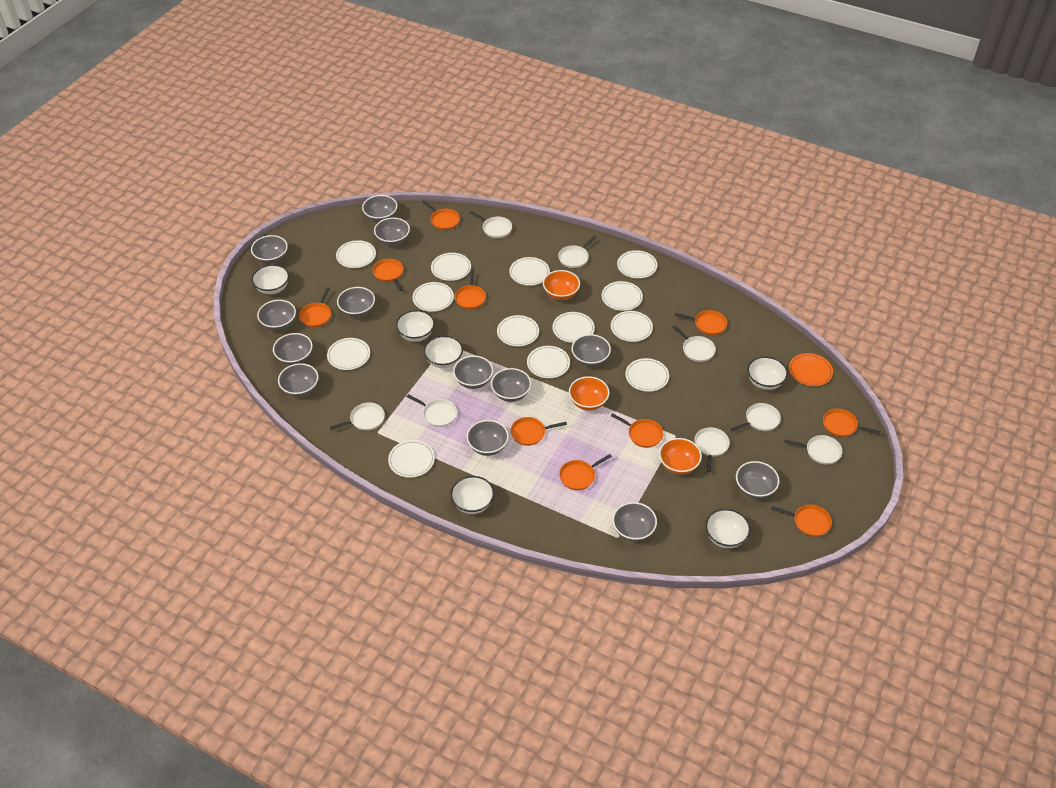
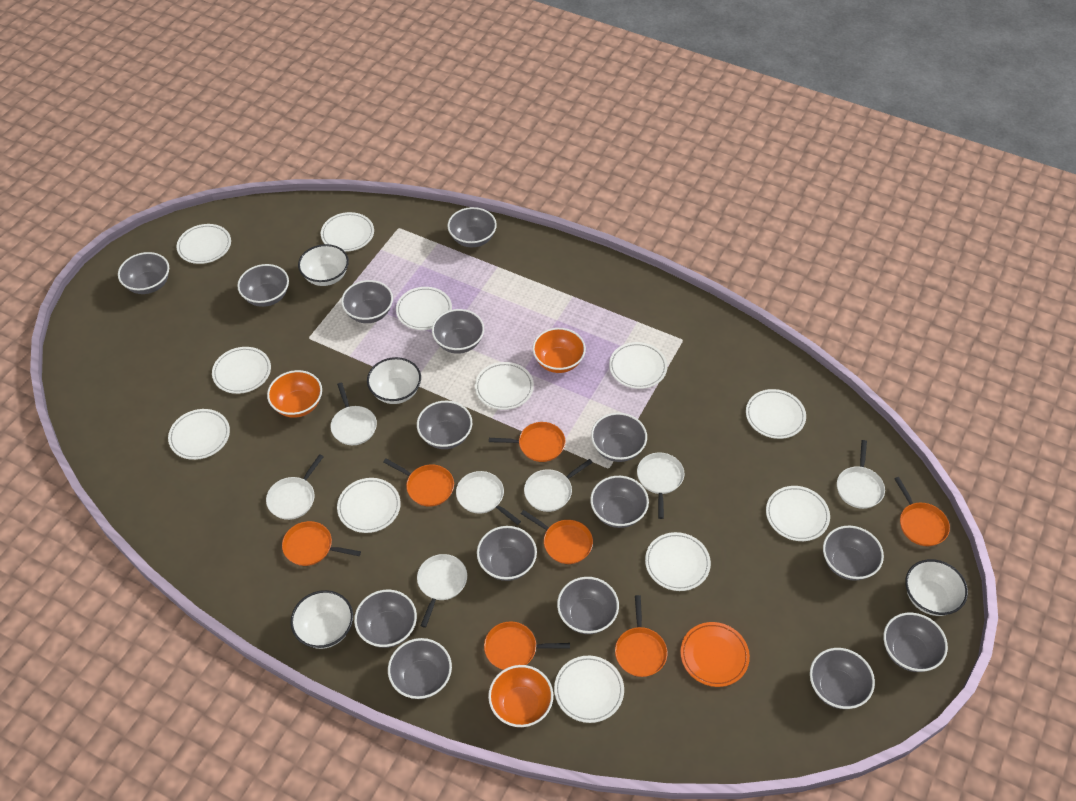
grey bowl: 13 -> 15
orange pan: 10 -> 7
white bowl: 6 -> 4
white pan: 8 -> 7
white plate: 13 -> 12

